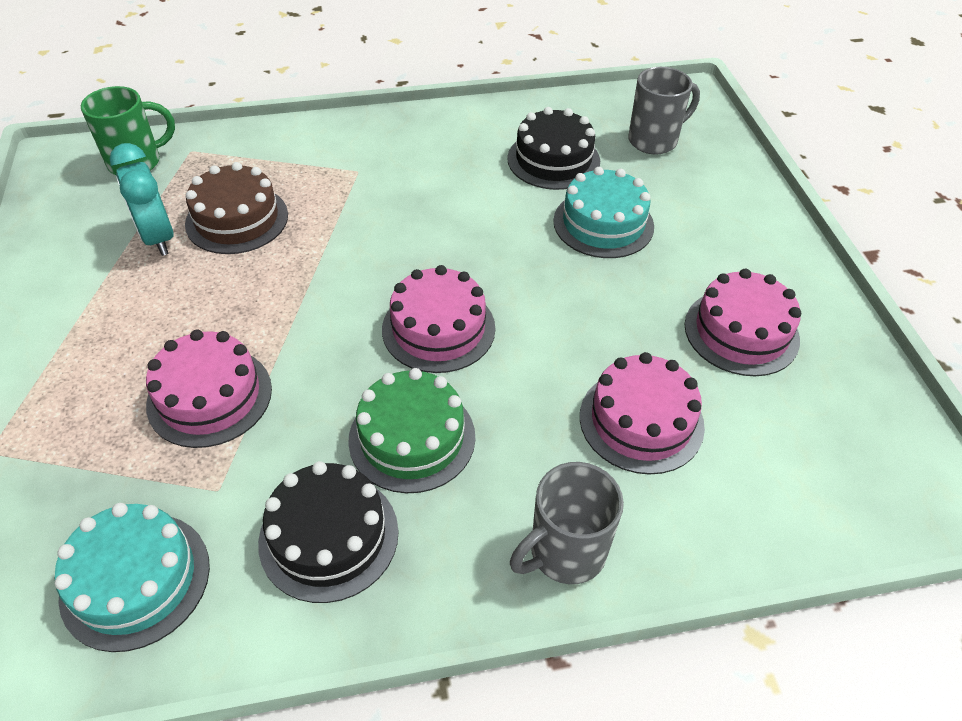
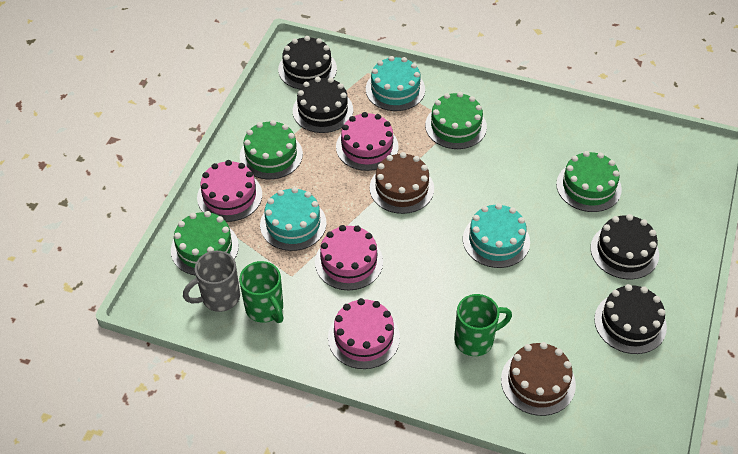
black cake: 2 -> 4
brown cake: 1 -> 2
green cake: 1 -> 4
green mug: 1 -> 2
grey mug: 2 -> 1
turquoise cake: 2 -> 3
turquoise clock: 1 -> 0

